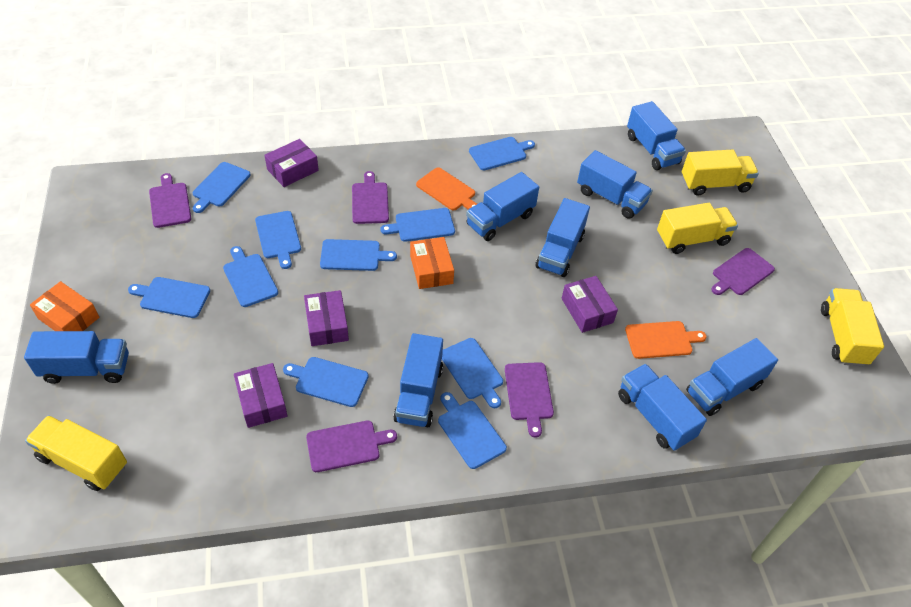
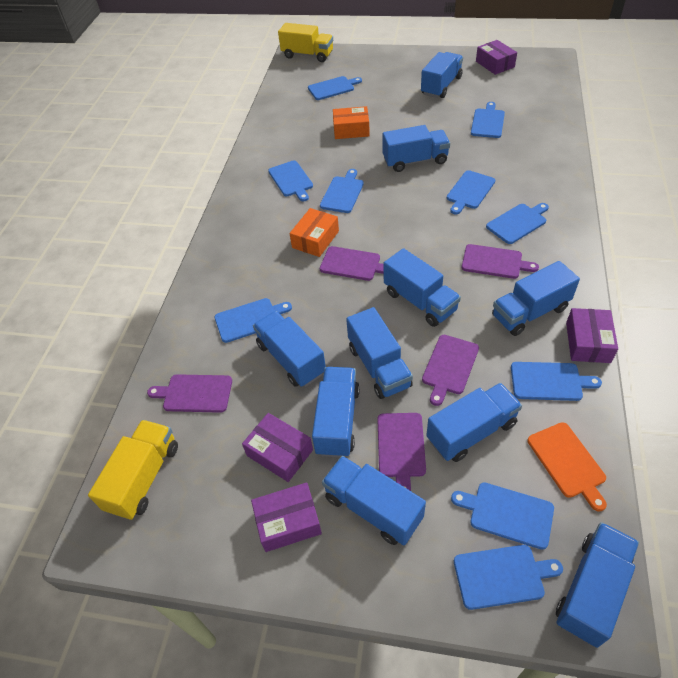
blue truck: 8 -> 10
orange cutting board: 2 -> 1
yellow truck: 4 -> 2

